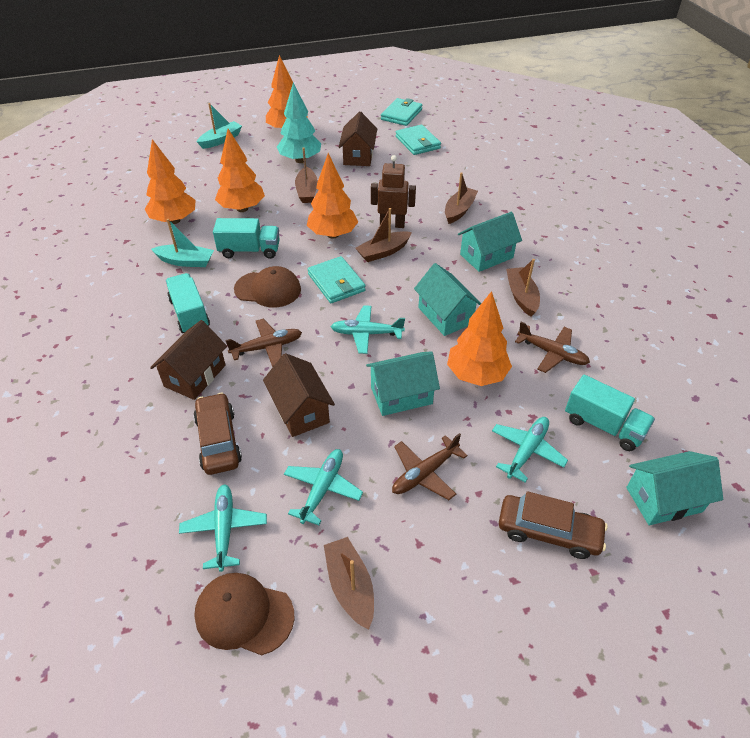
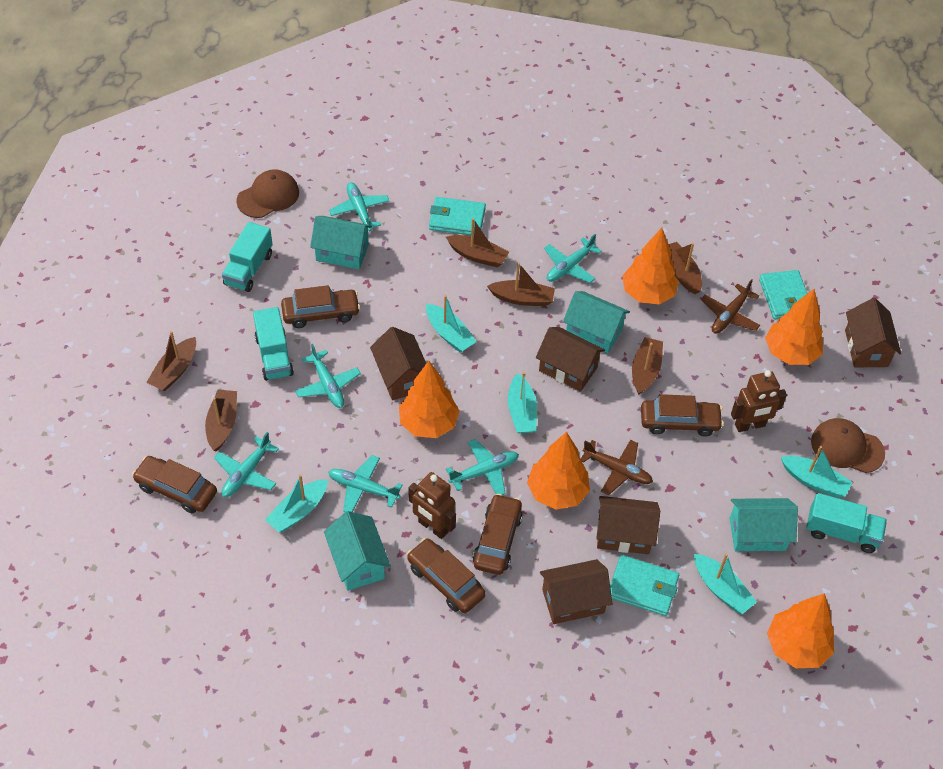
brown boat: 5 -> 6
brown car: 2 -> 5
brown house: 3 -> 5
brown plane: 3 -> 2
brown robot: 1 -> 2
turquoise boat: 2 -> 5
turquoise plane: 4 -> 6
turquoise tree: 1 -> 0

